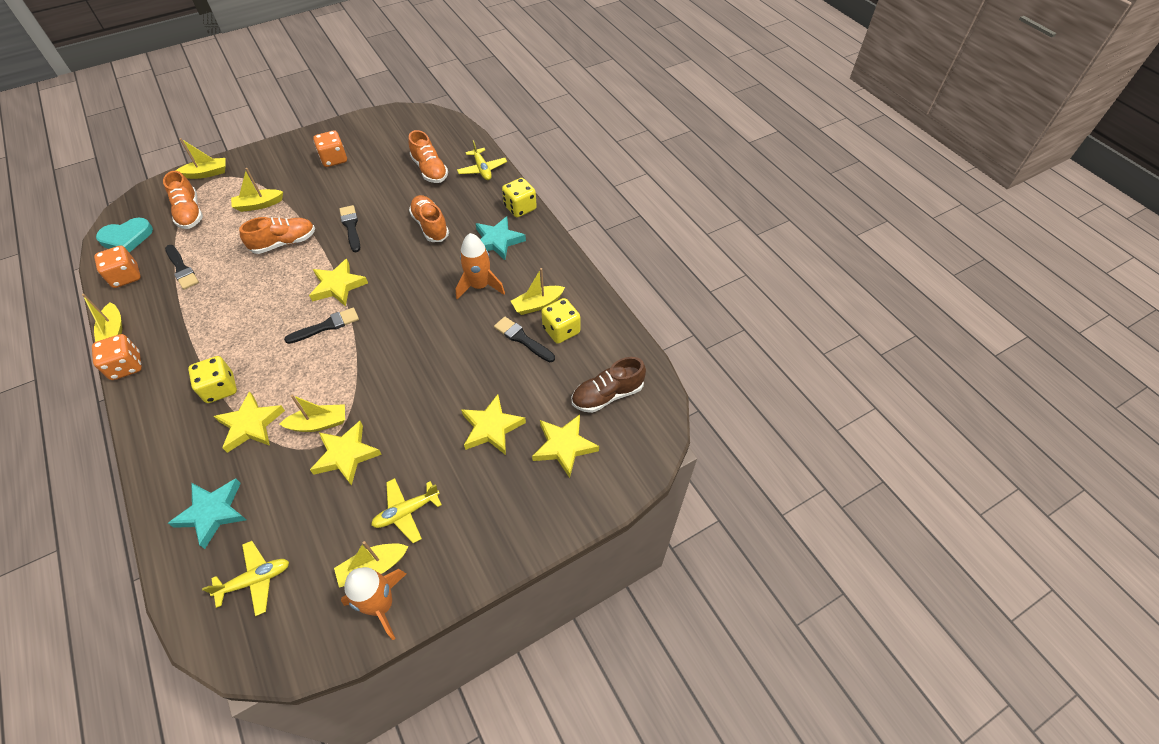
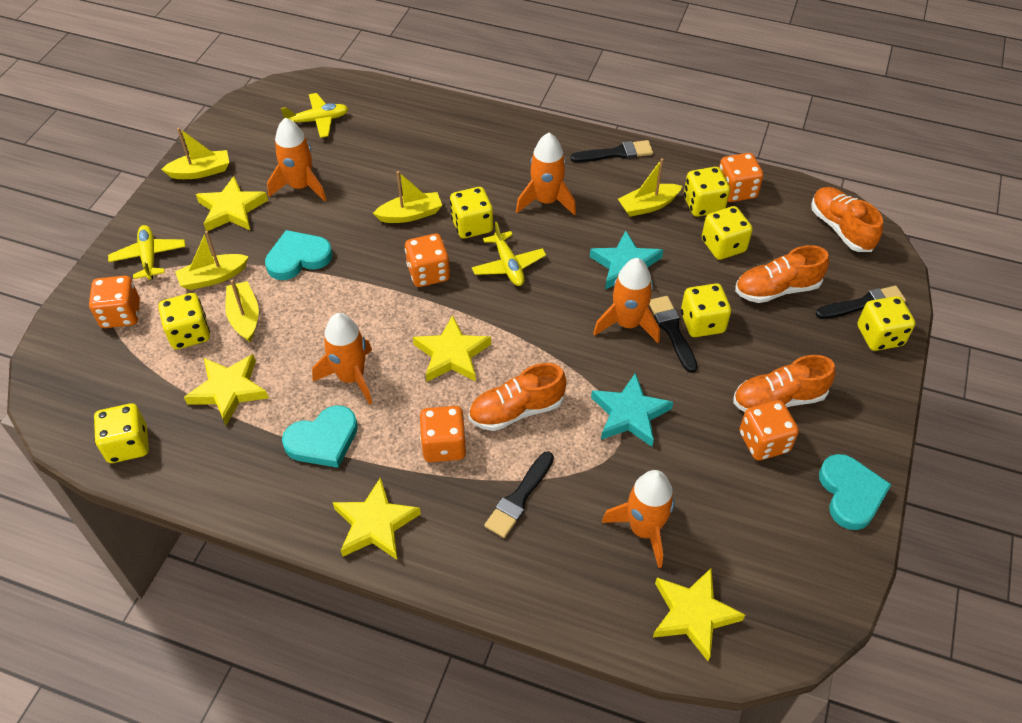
brown shoe: 1 -> 0
orange dice: 3 -> 5
orange rocket: 2 -> 5
turquoise heart: 1 -> 3
yellow boat: 6 -> 5
yellow dice: 3 -> 7

